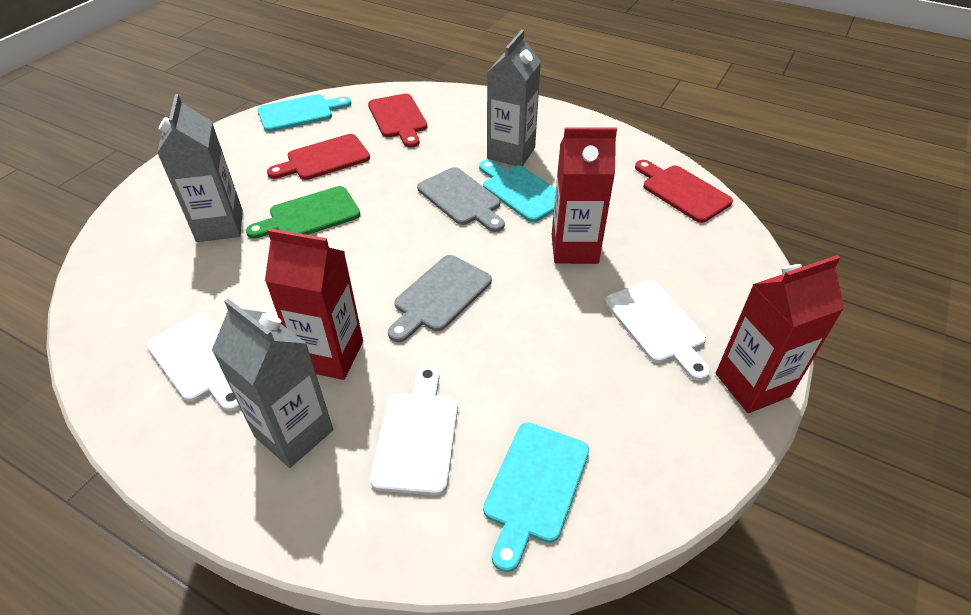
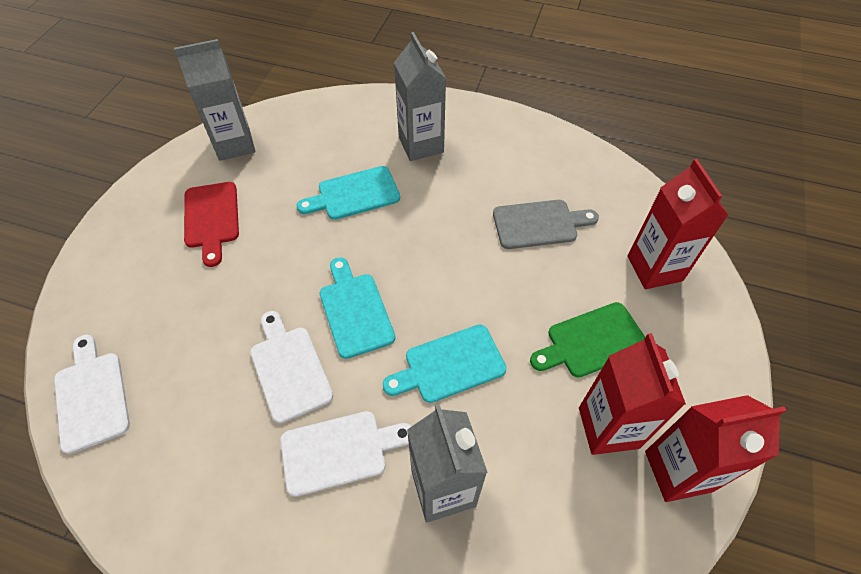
grey cutting board: 2 -> 1
red cutting board: 3 -> 1

